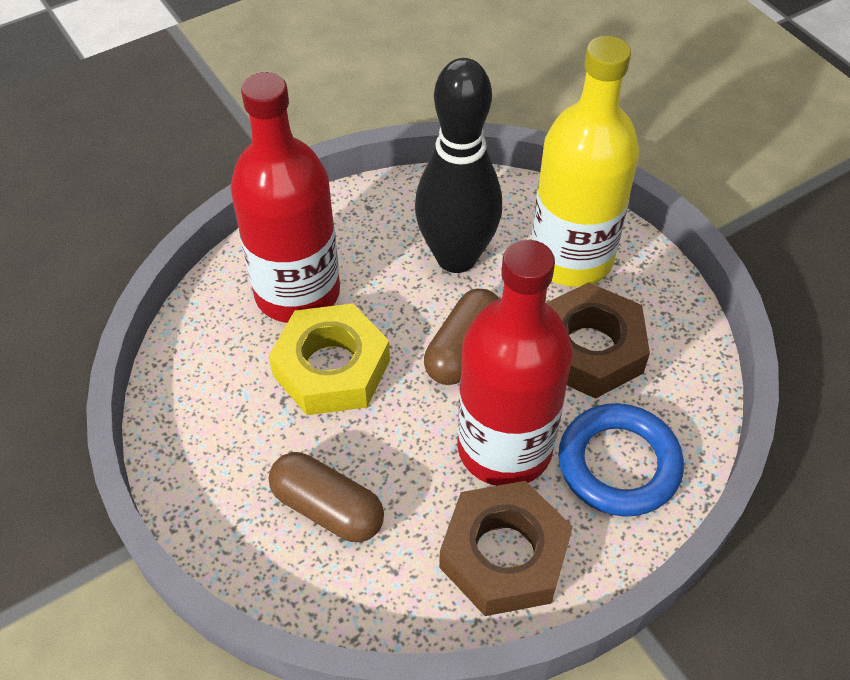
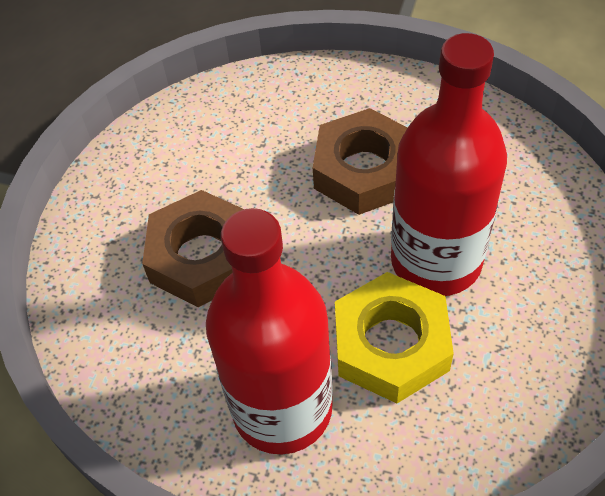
black bowling pin: 1 -> 0
blue ring: 1 -> 0
brown capsule: 2 -> 0
yellow bottle: 1 -> 0

